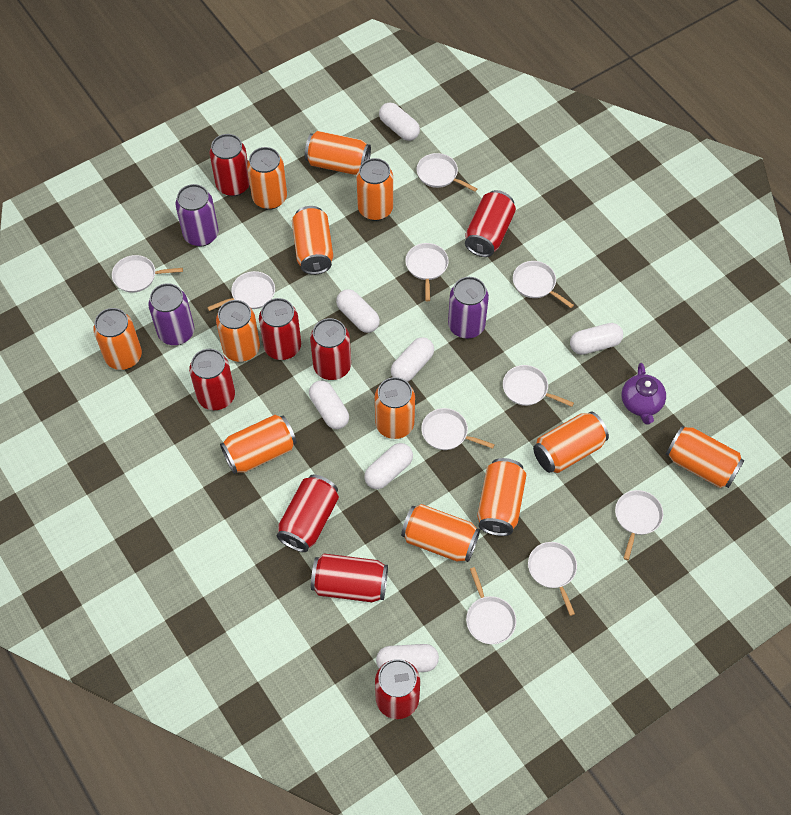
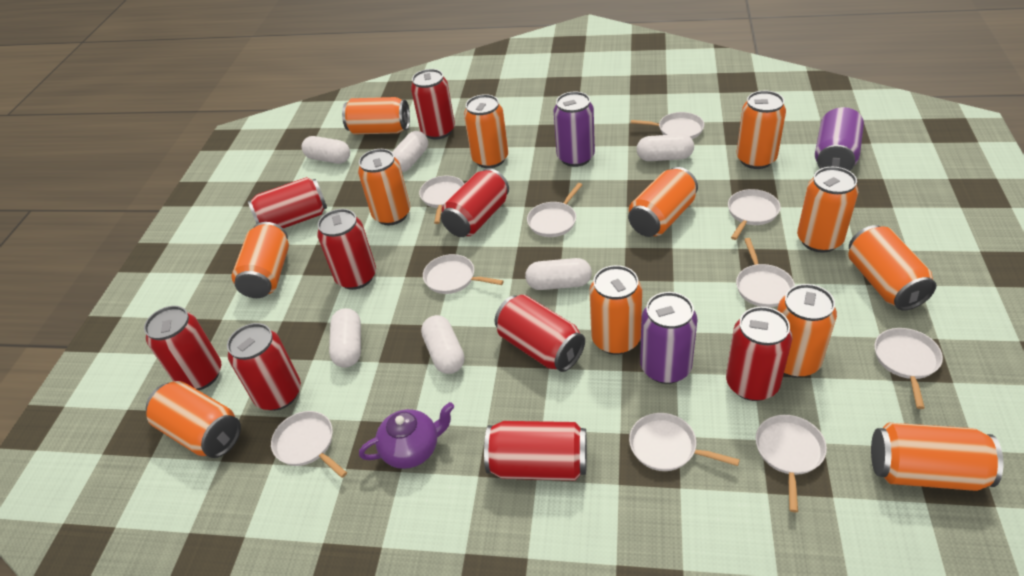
red can: 8 -> 9
white capsule: 7 -> 6

